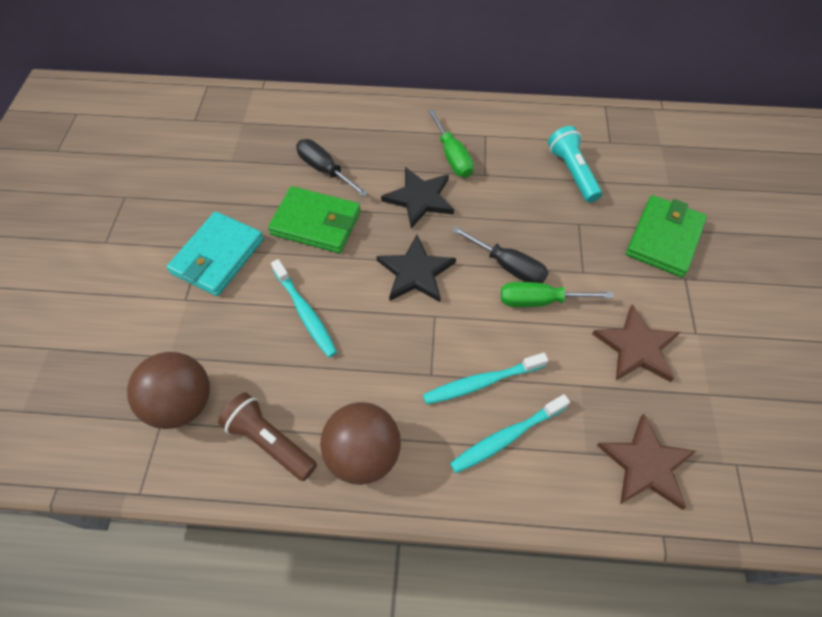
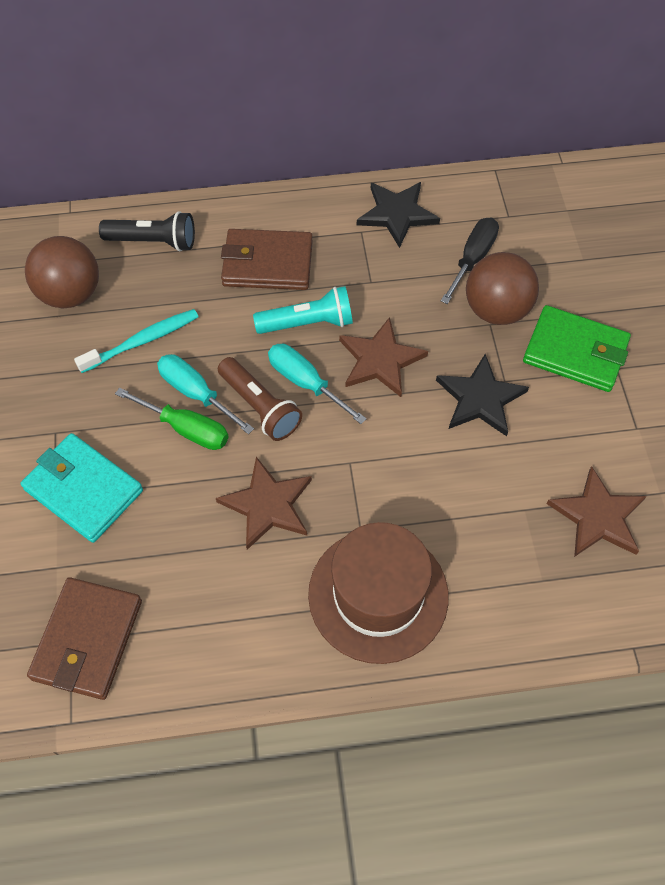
black flashlight: 0 -> 1
black screwdriver: 2 -> 1
brown hat: 0 -> 1
brown star: 2 -> 3
brown wallet: 0 -> 2
green screwdriver: 2 -> 1
green wallet: 2 -> 1
turquoise screwdriver: 0 -> 2
turquoise toothbrush: 3 -> 1

